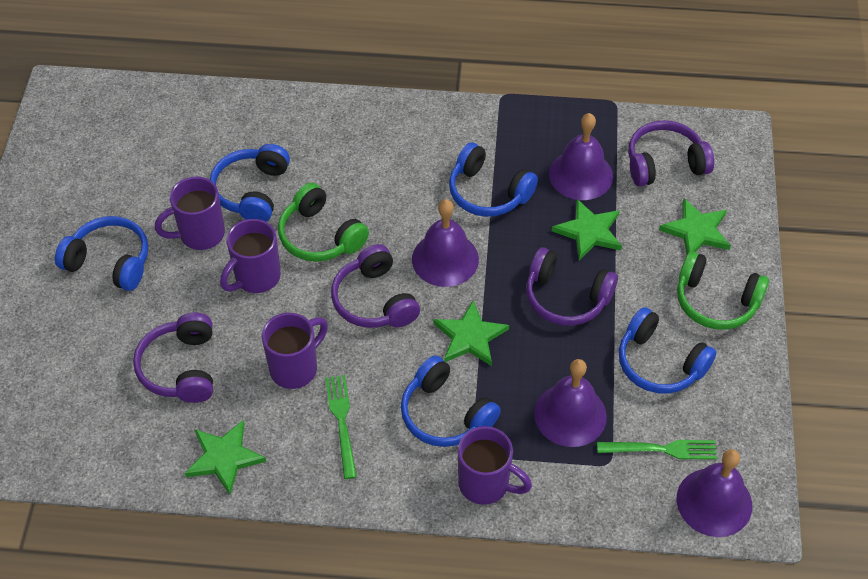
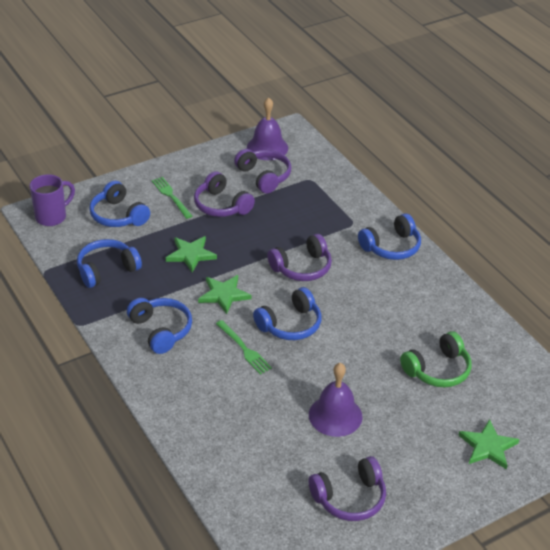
green headphones: 2 -> 1
green star: 4 -> 3
purple bell: 4 -> 2
purple mug: 4 -> 1

